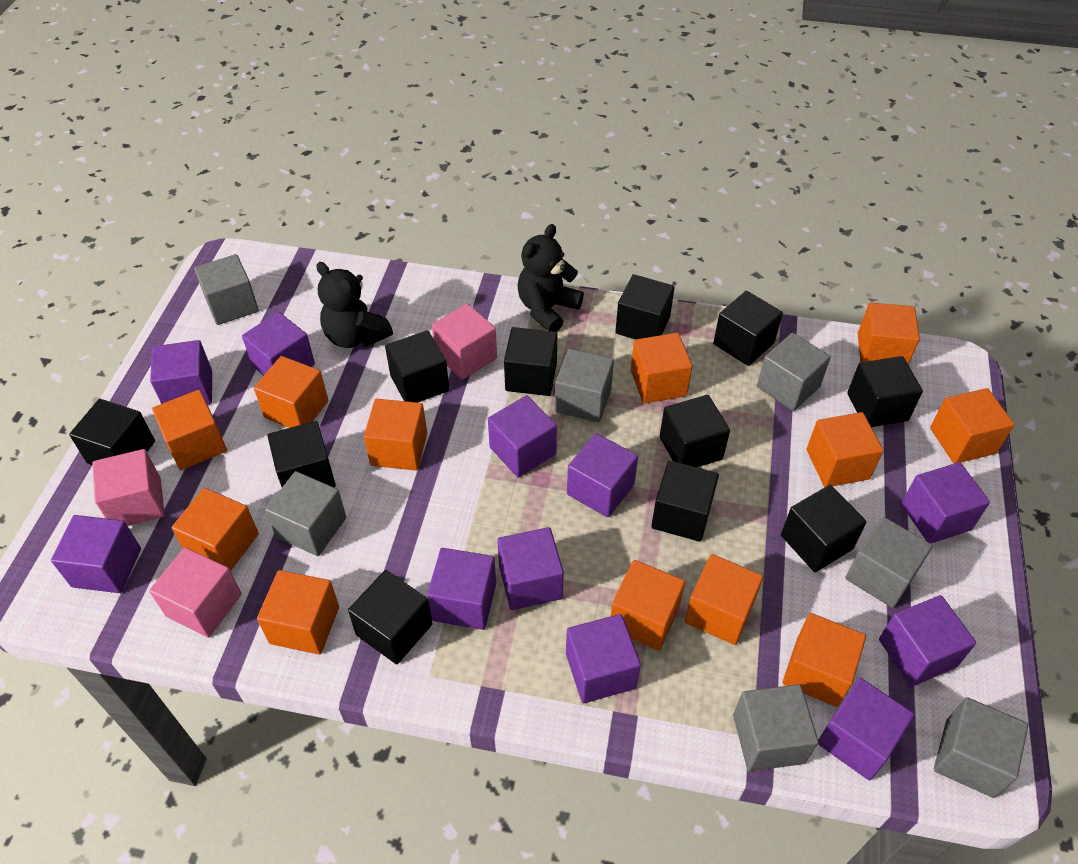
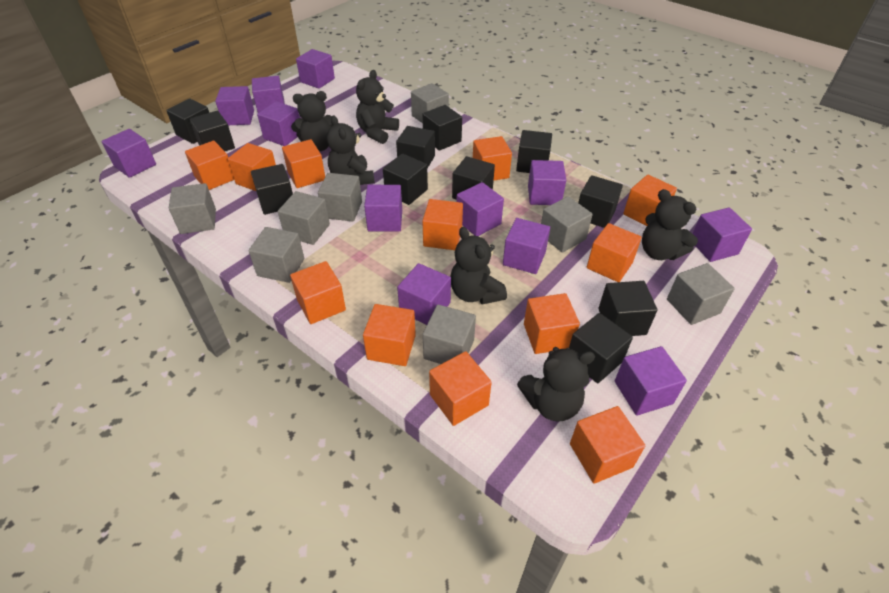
black teddy bear: 2 -> 6
grey cube: 7 -> 8
pink cube: 3 -> 0
purple cube: 11 -> 12

